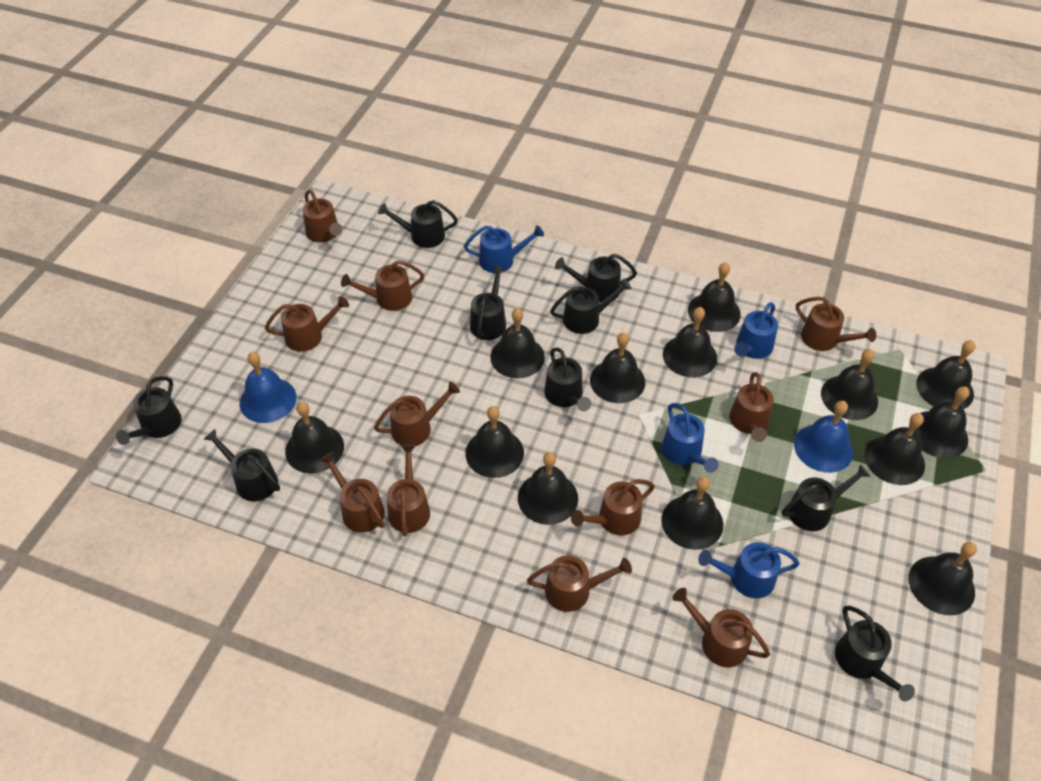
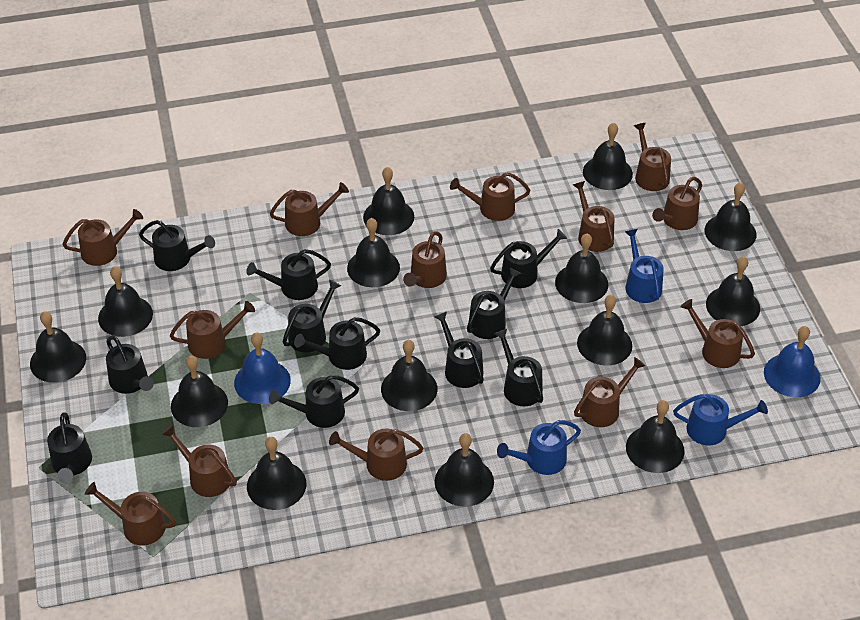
black bell: 13 -> 14
black watering can: 9 -> 11
blue watering can: 4 -> 3
brown watering can: 11 -> 13

